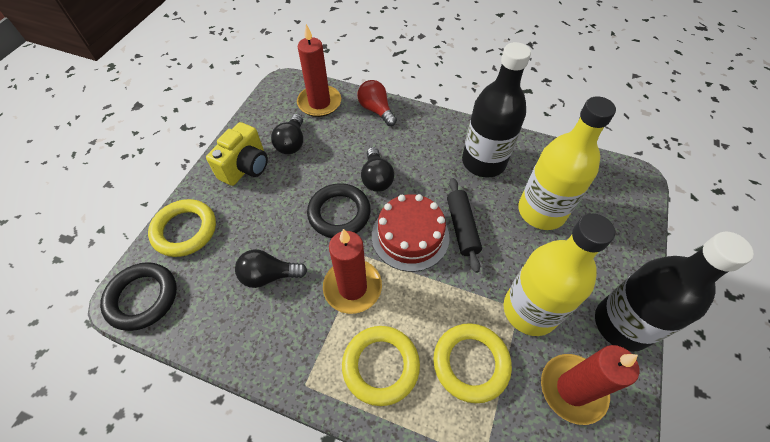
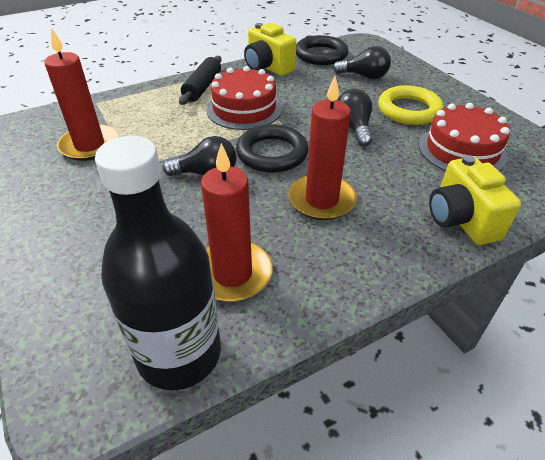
black bottle: 2 -> 1
red cake: 1 -> 2
red light bulb: 1 -> 0
yellow bottle: 2 -> 0
yellow camera: 1 -> 2
yellow ring: 3 -> 1

